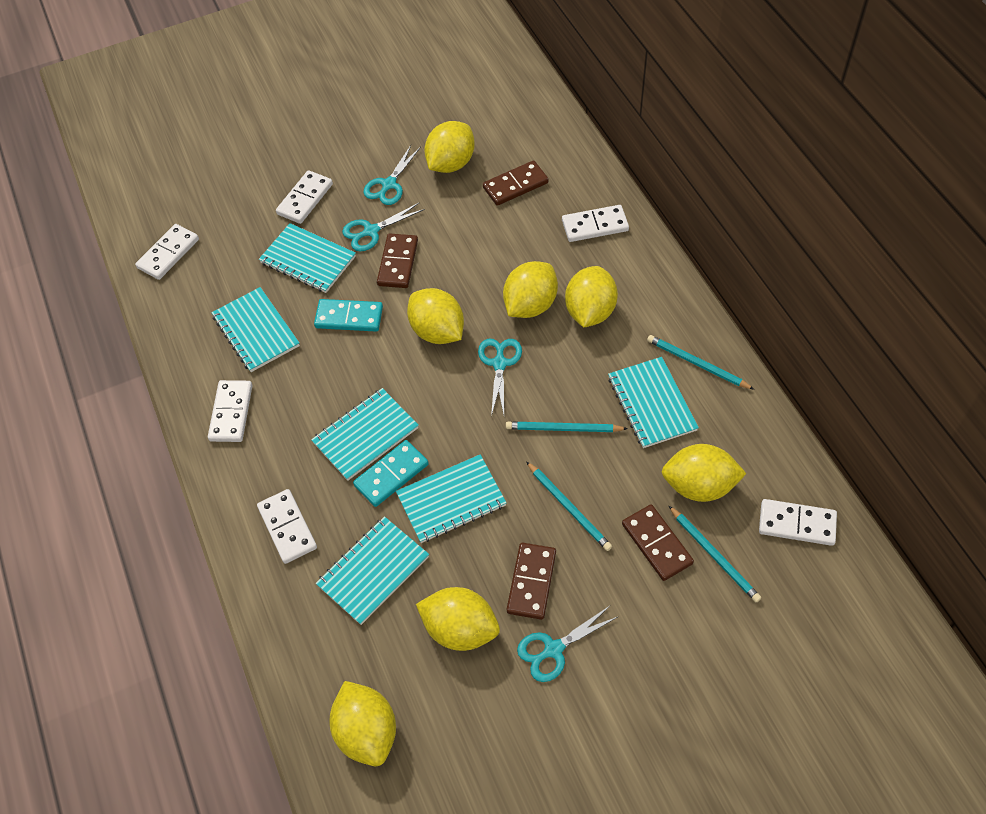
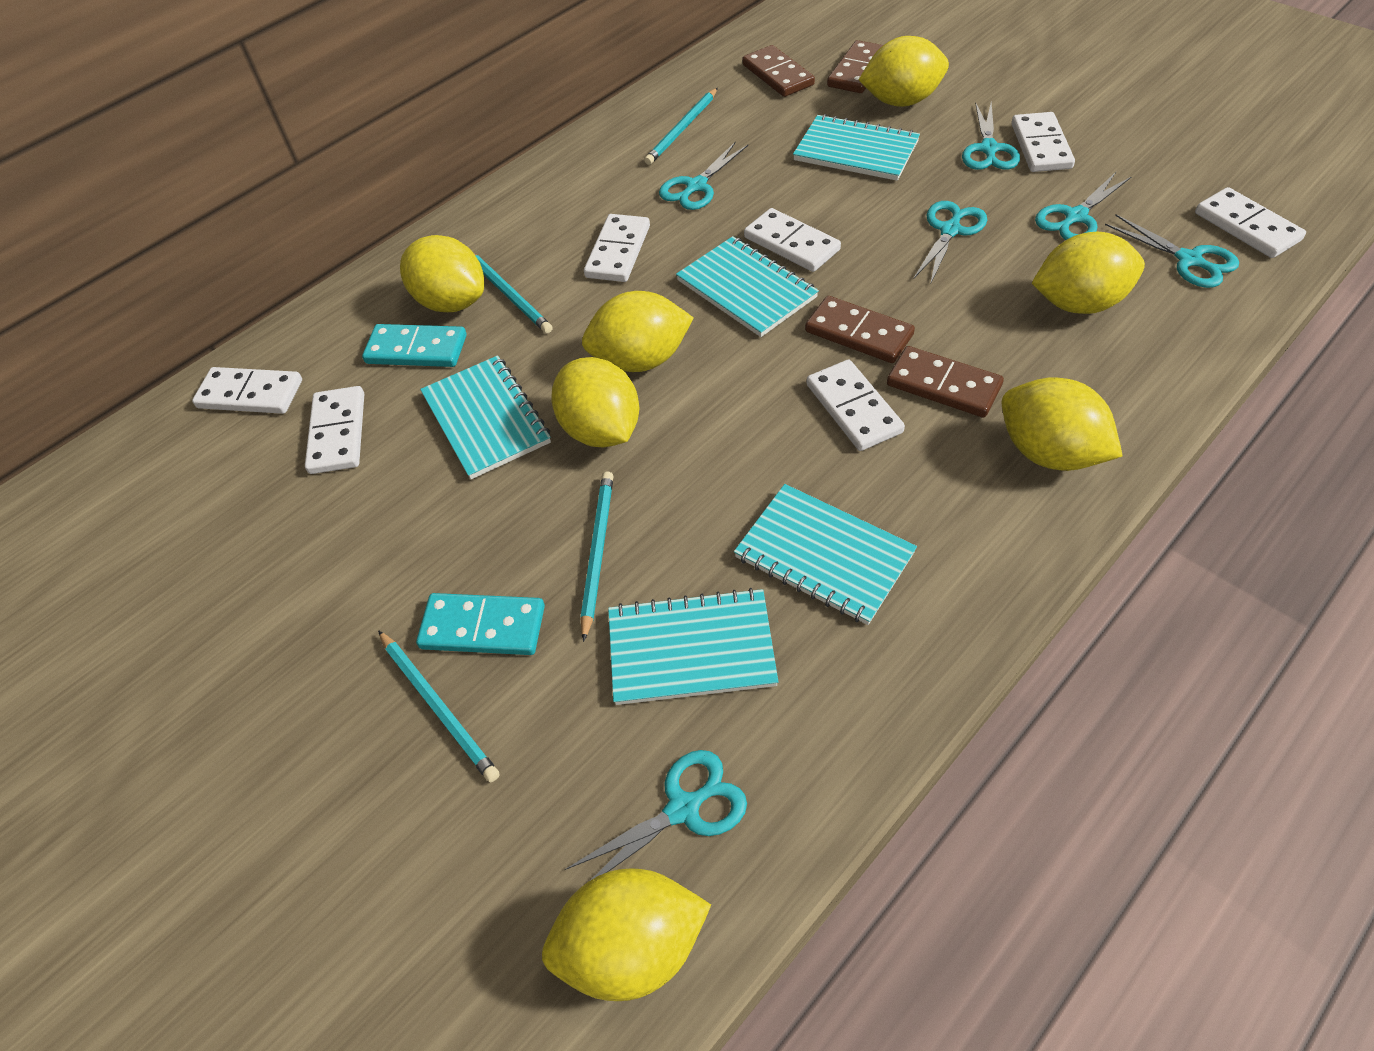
turquoise notebook: 6 -> 5
turquoise scissors: 4 -> 6
white domino: 6 -> 7

